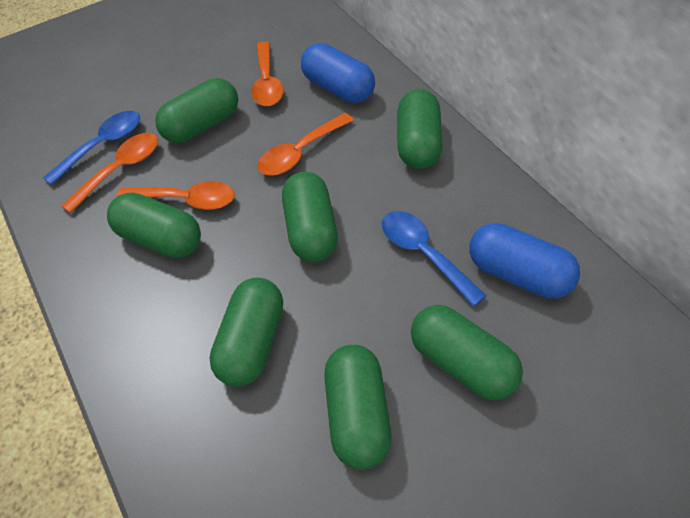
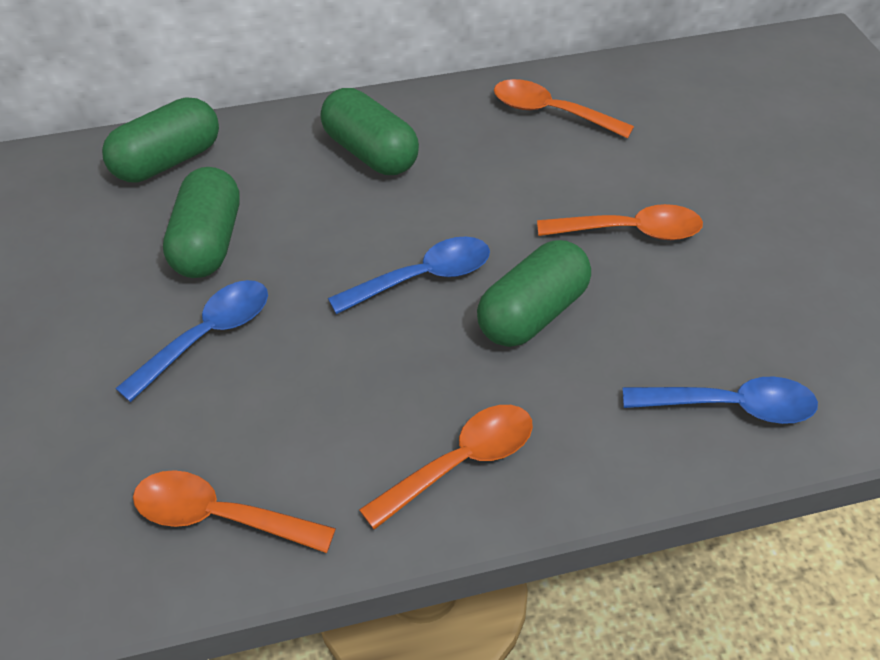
blue capsule: 2 -> 0
blue spoon: 2 -> 3
green capsule: 7 -> 4

